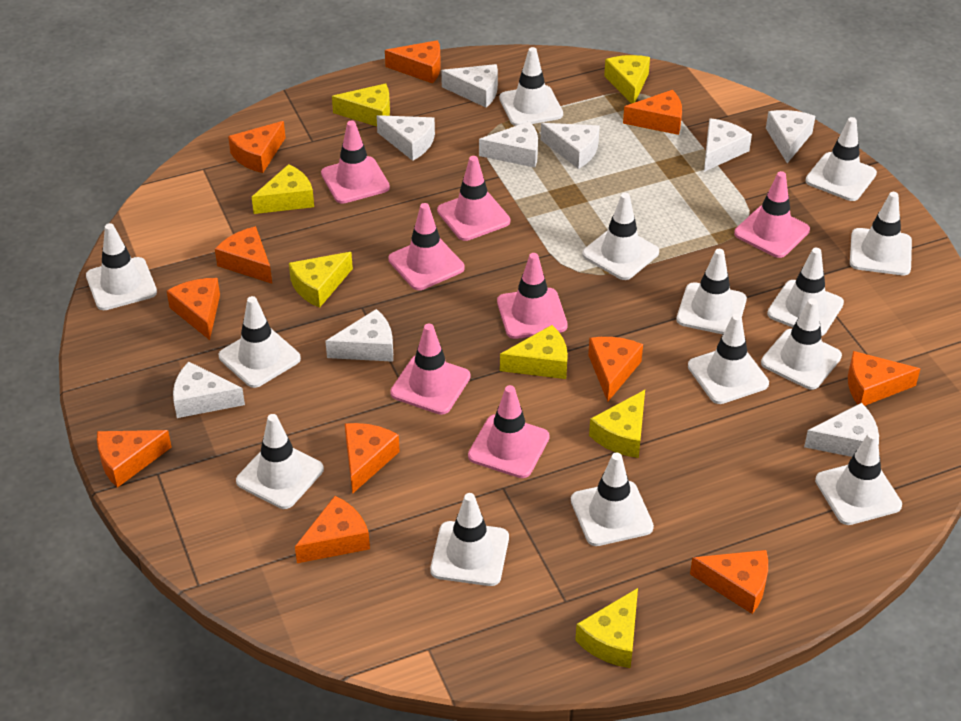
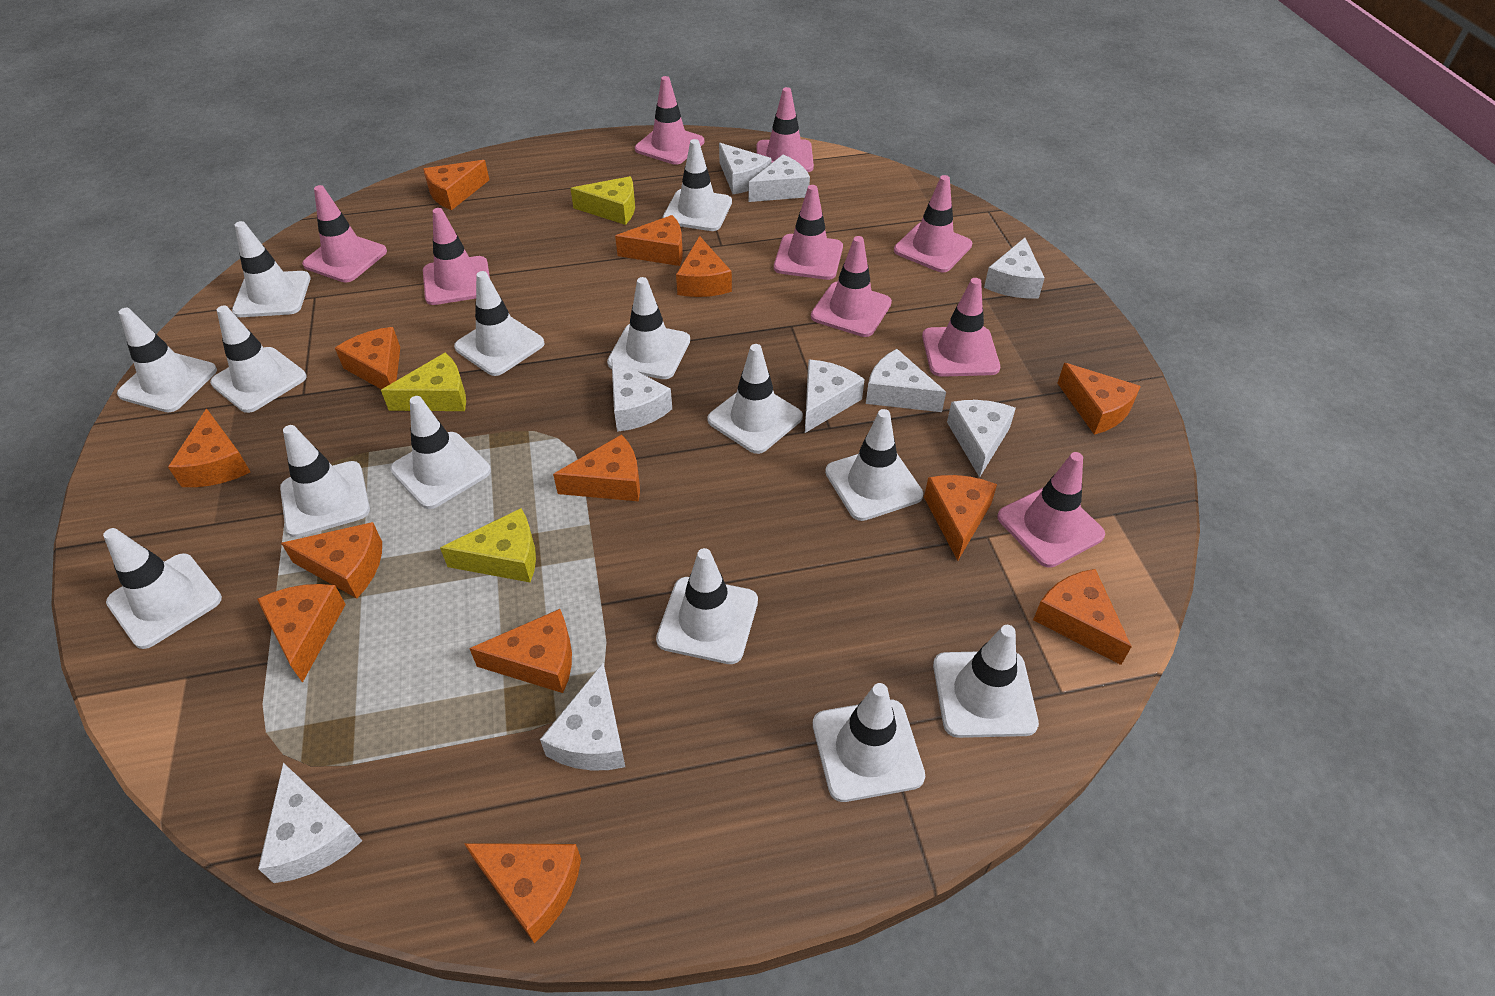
orange cheese: 11 -> 13
pink traffic cone: 7 -> 9
yellow cheese: 7 -> 3

